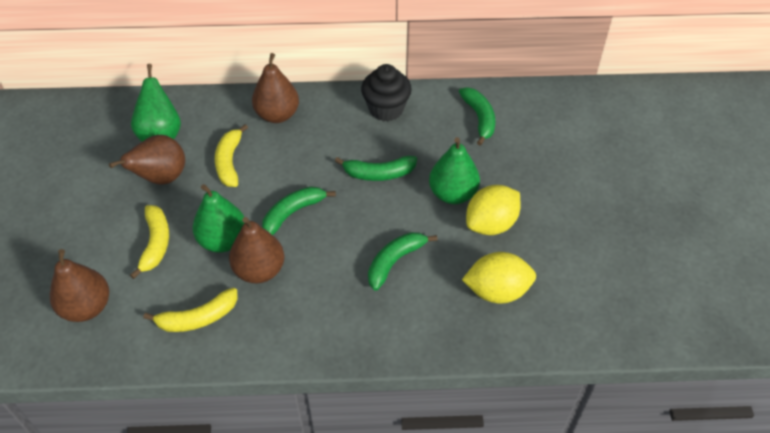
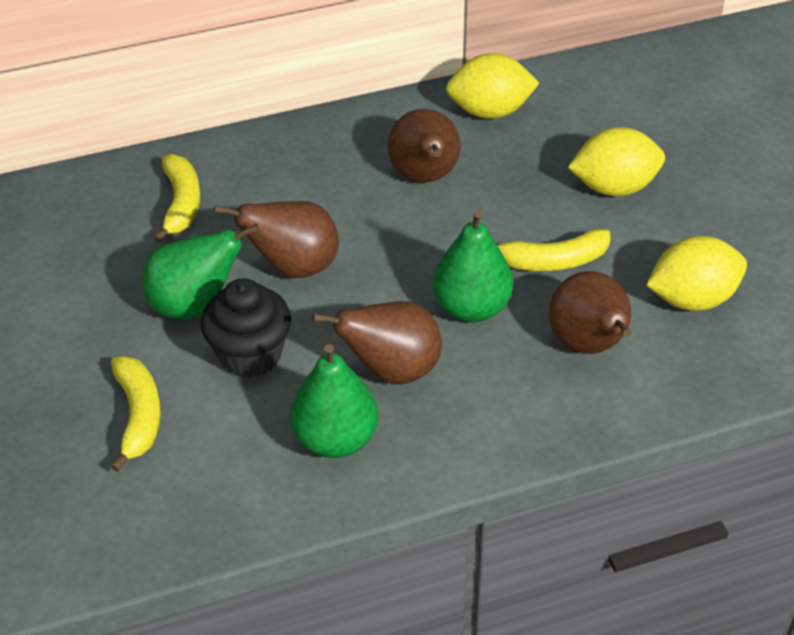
green banana: 4 -> 0
yellow lemon: 2 -> 3

